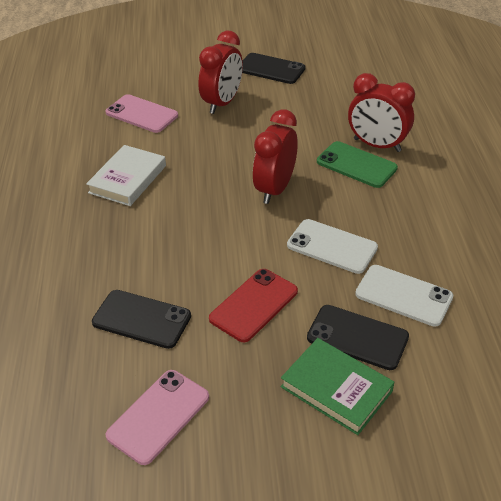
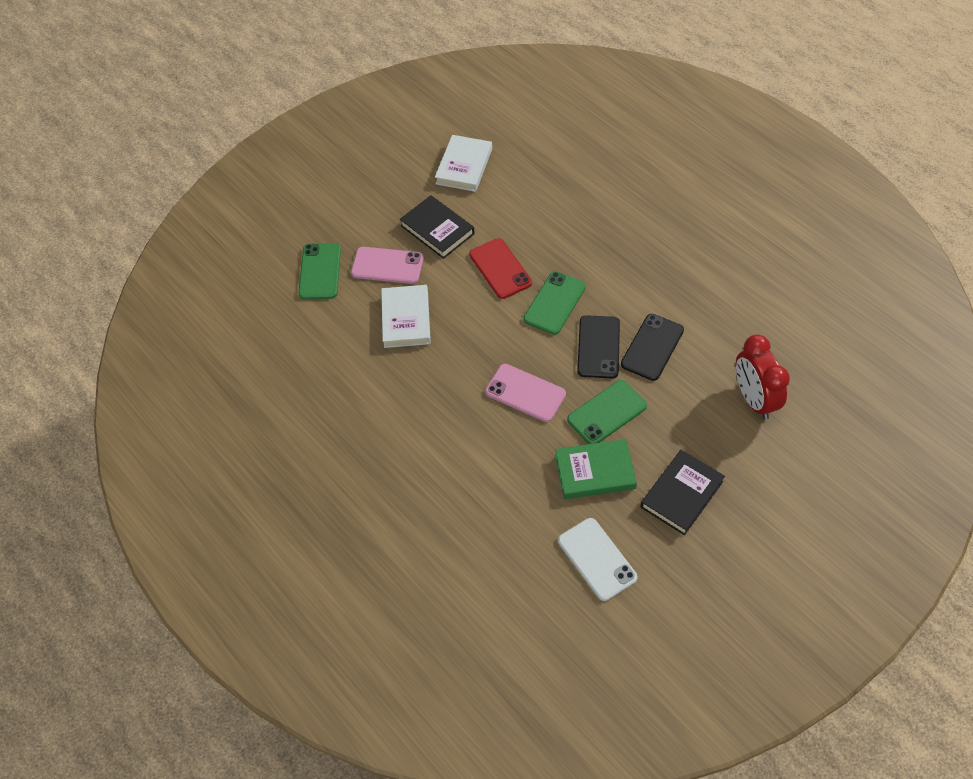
black book: 0 -> 2
black phone: 3 -> 2
green phone: 1 -> 3
red clock: 3 -> 1
white book: 1 -> 2
white phone: 2 -> 1

